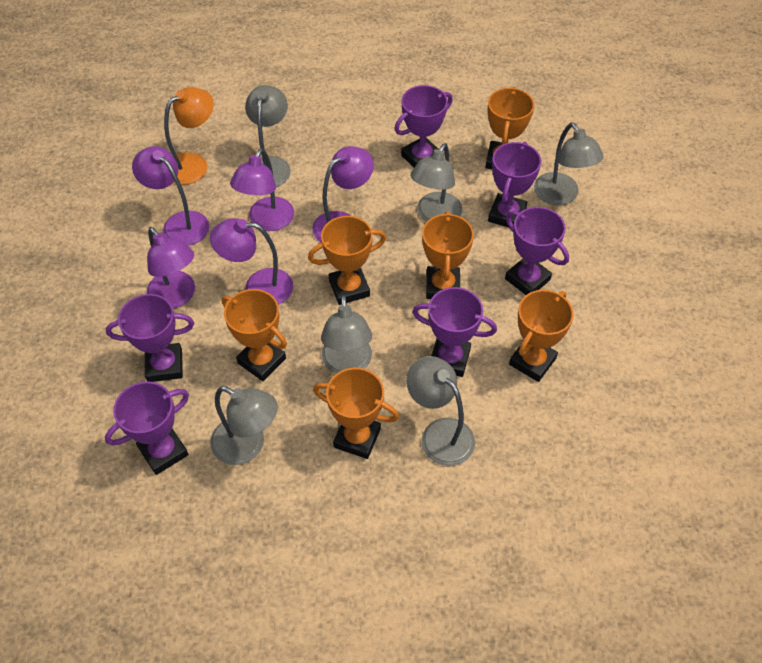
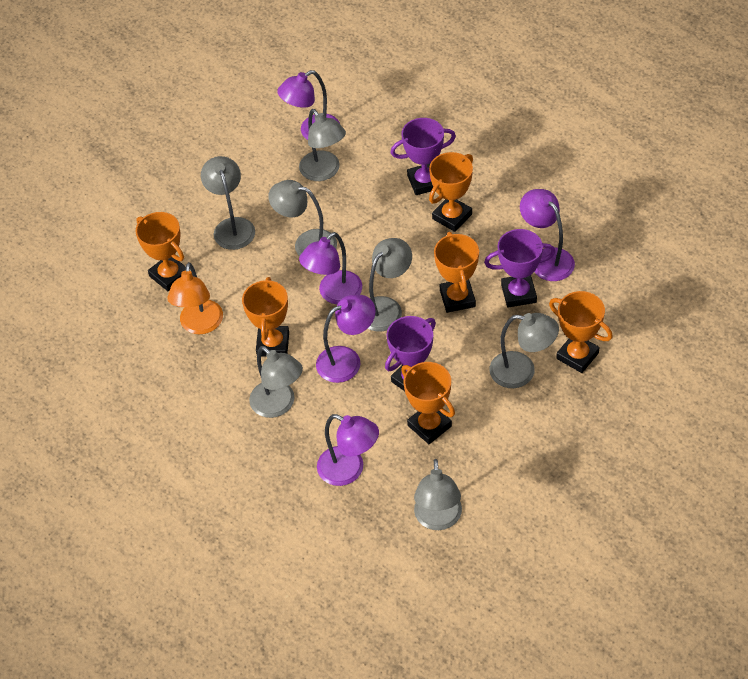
grey lamp: 6 -> 7
purple trophy: 6 -> 3

